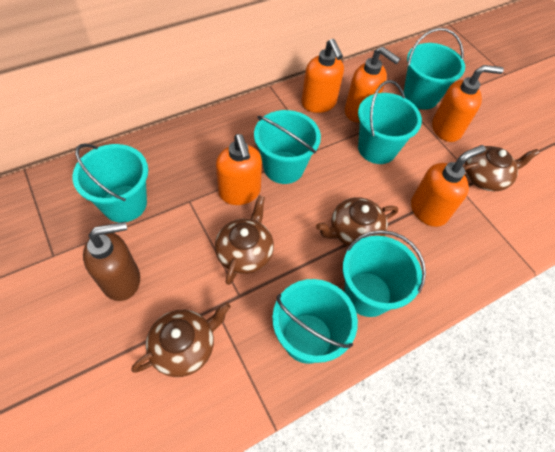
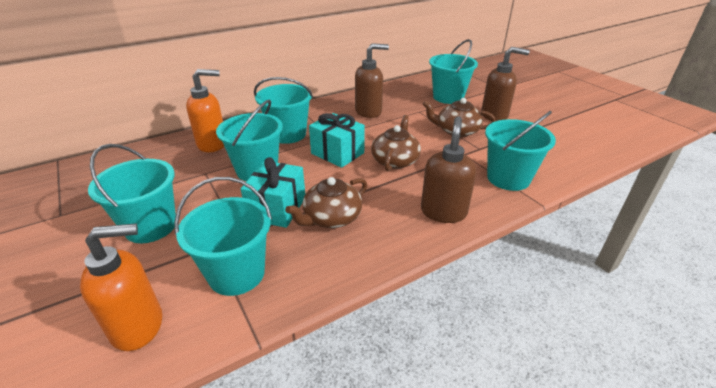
brown soap dispenser: 1 -> 3
brown teapot: 4 -> 3
orange soap dispenser: 5 -> 2
turquoise gift: 0 -> 2

